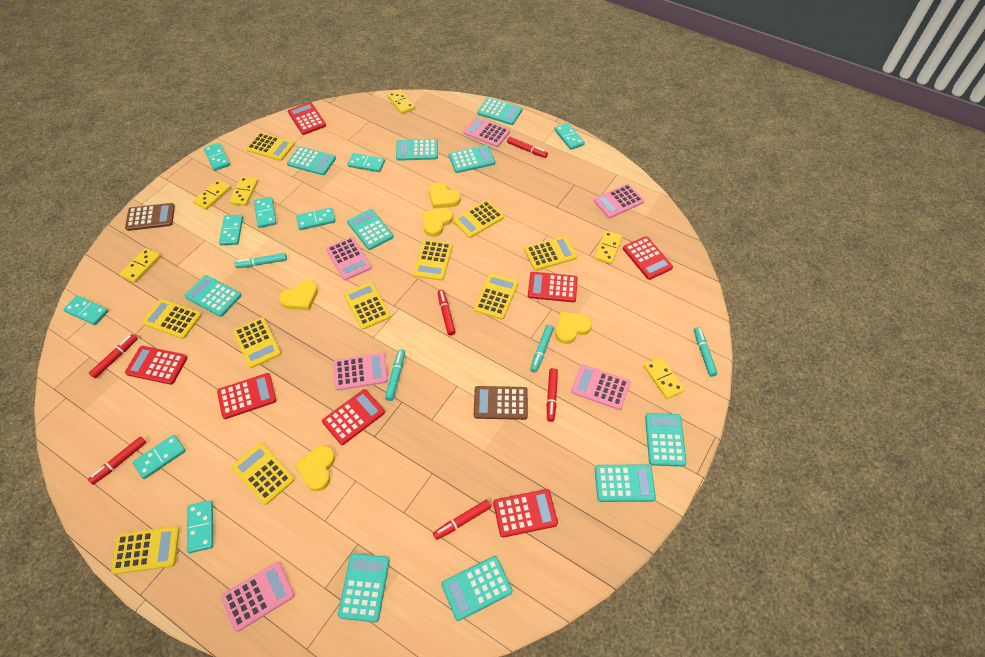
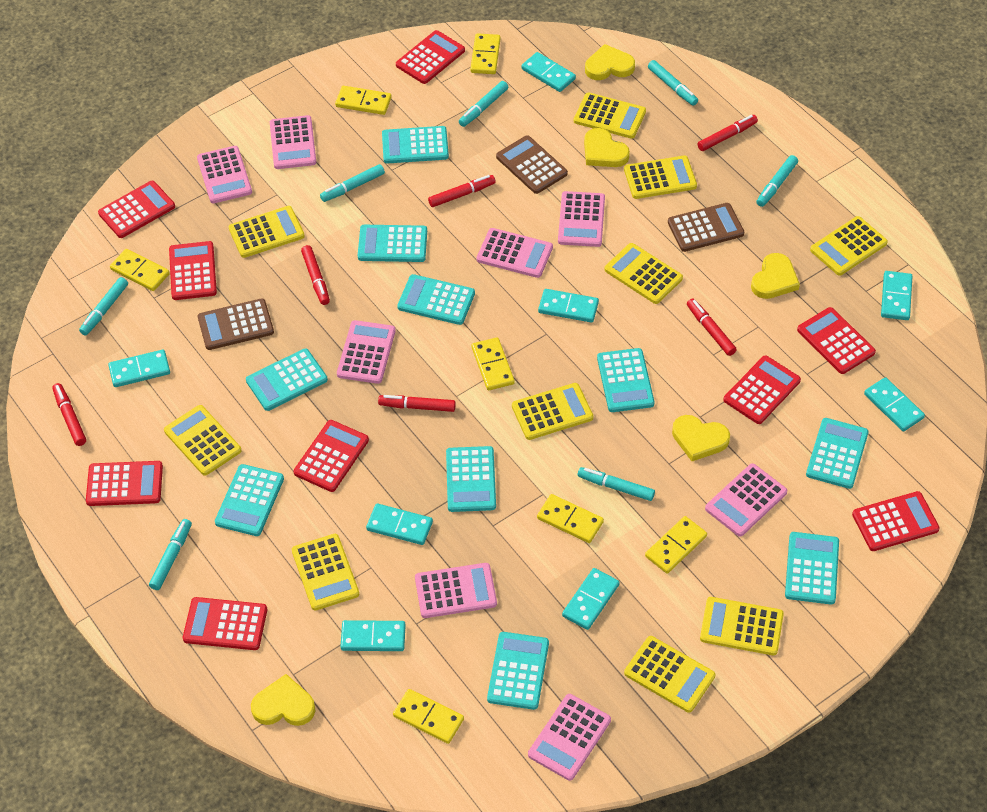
brown calculator: 2 -> 3
pink calculator: 6 -> 8
red calculator: 7 -> 9
turquoise domino: 9 -> 8
turquoise marker: 4 -> 7
yellow domino: 6 -> 7

